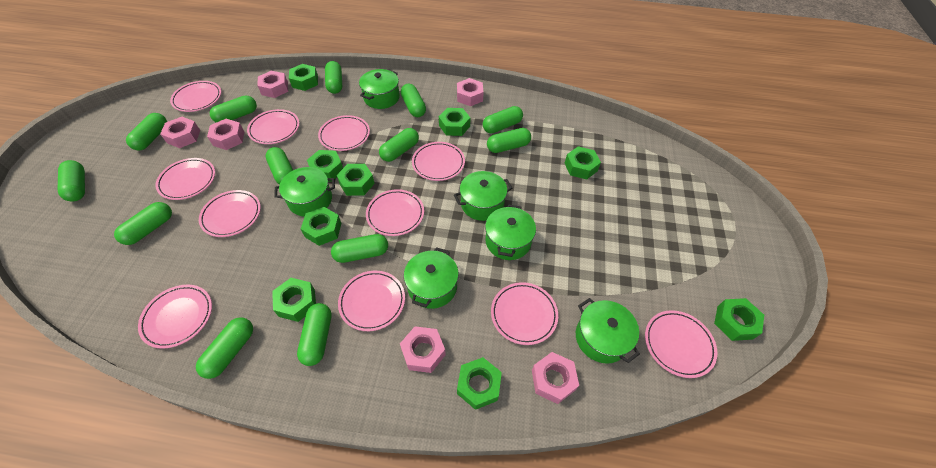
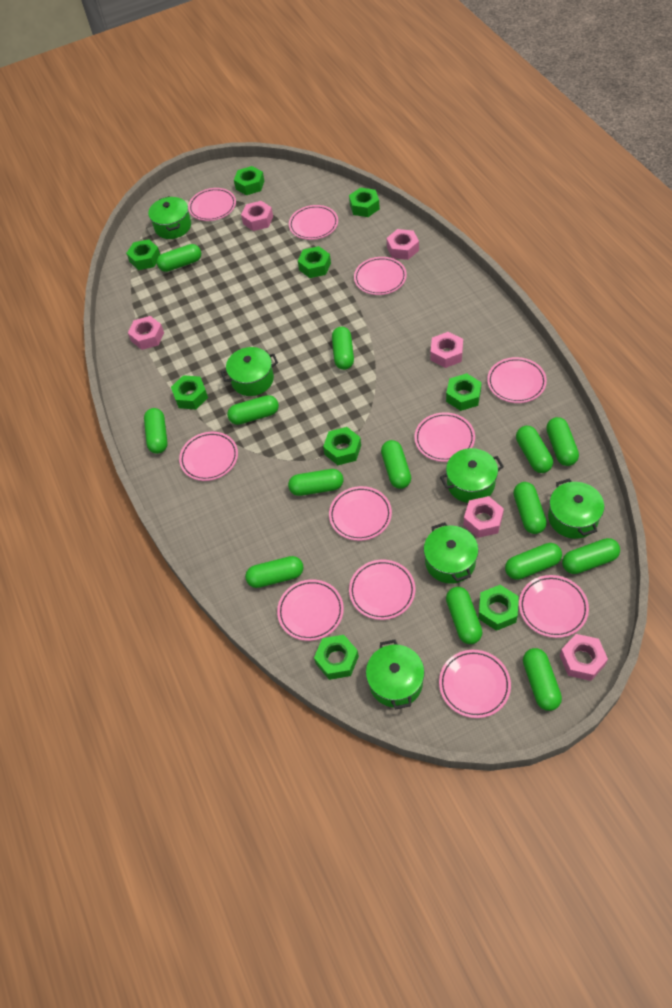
green capsule: 13 -> 14

